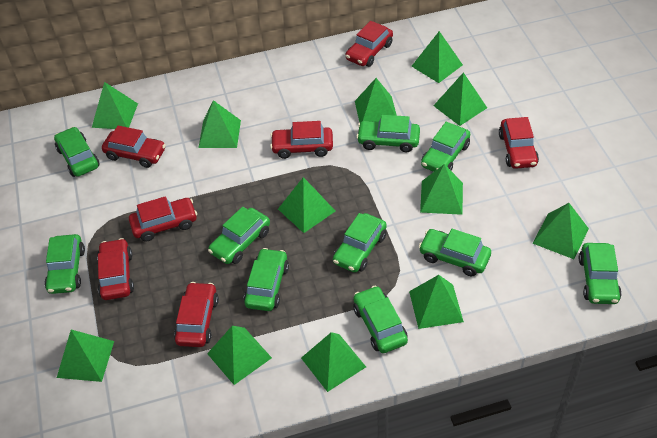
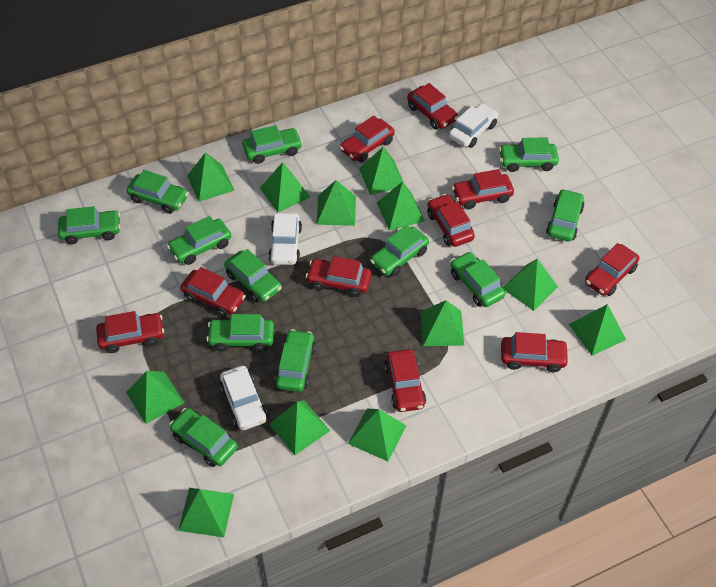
green car: 10 -> 12
red car: 7 -> 10
white car: 0 -> 3

